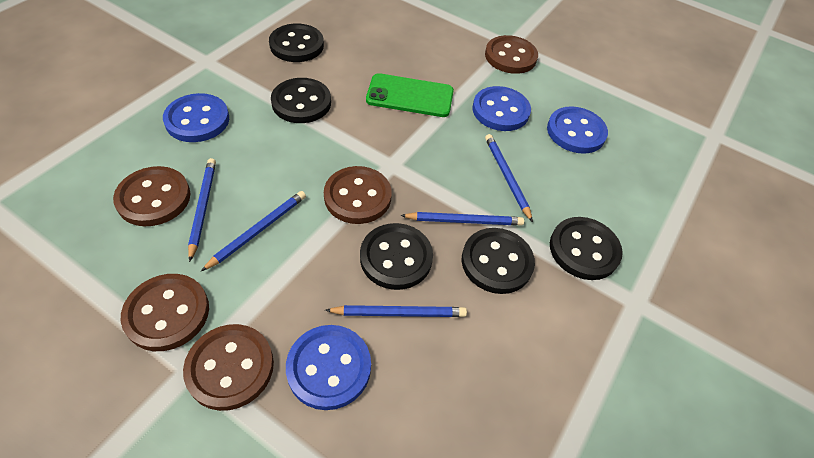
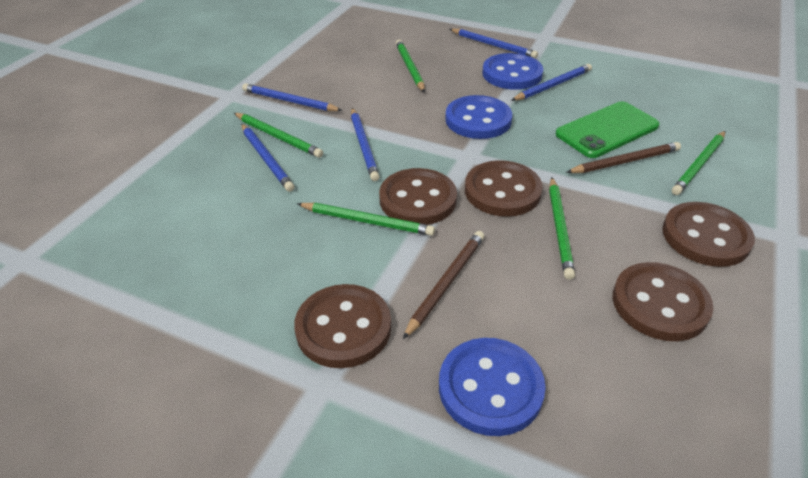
black button: 5 -> 0
blue button: 4 -> 3
brown pencil: 0 -> 2
green pencil: 0 -> 5

